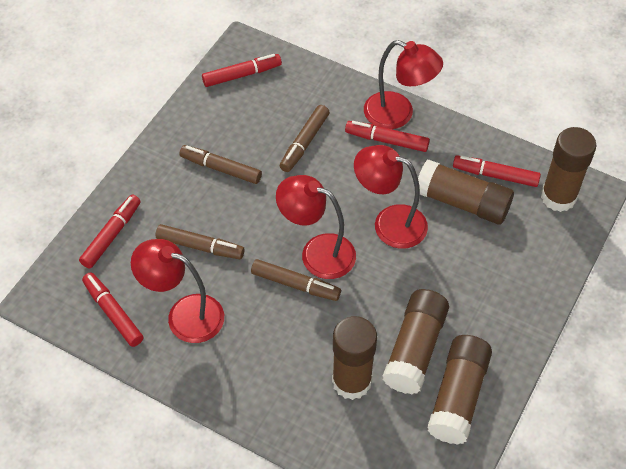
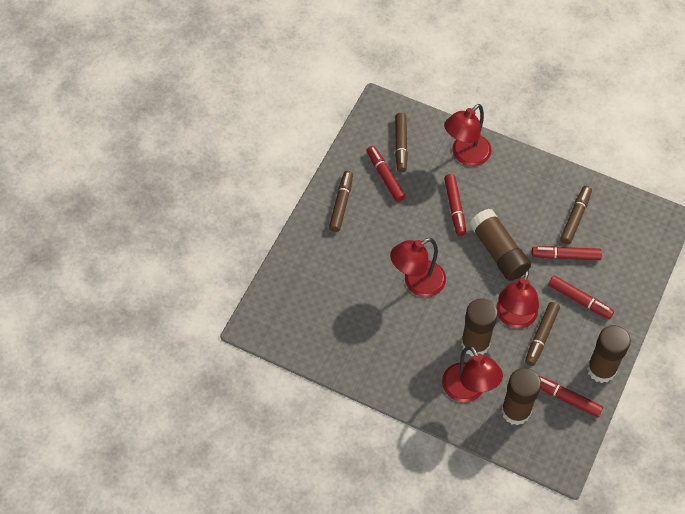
brown glue stick: 5 -> 4

